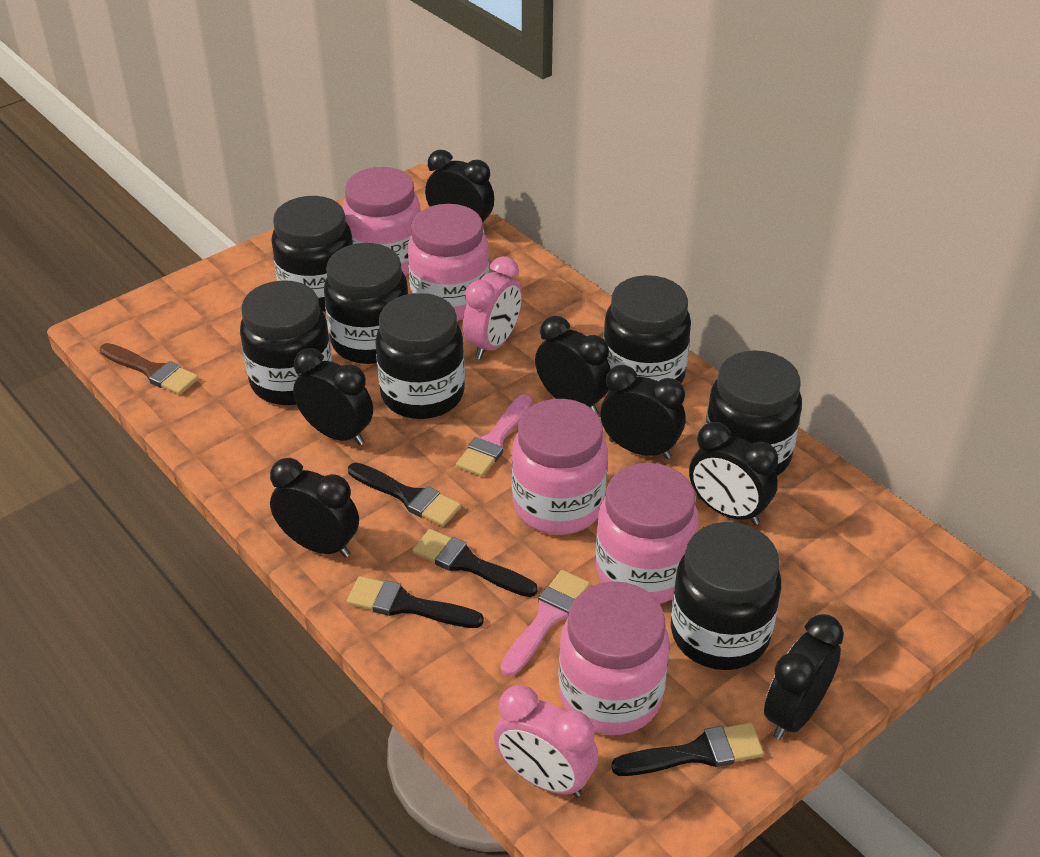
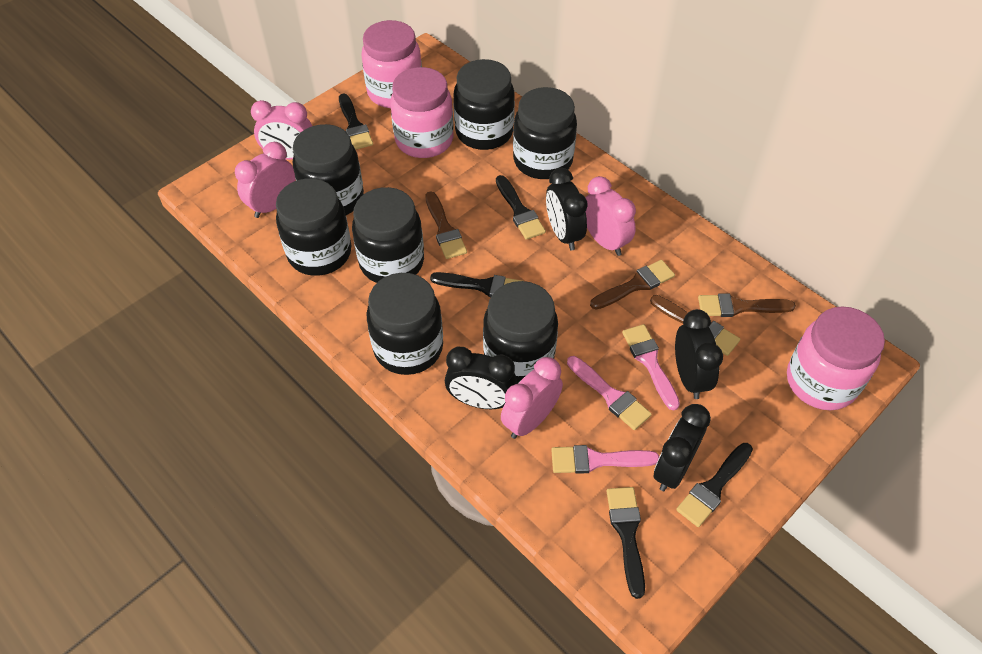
black brush: 4 -> 5
black clock: 7 -> 4
brown brush: 1 -> 4
pink brush: 2 -> 3
pink clock: 2 -> 4
pink jar: 5 -> 3

